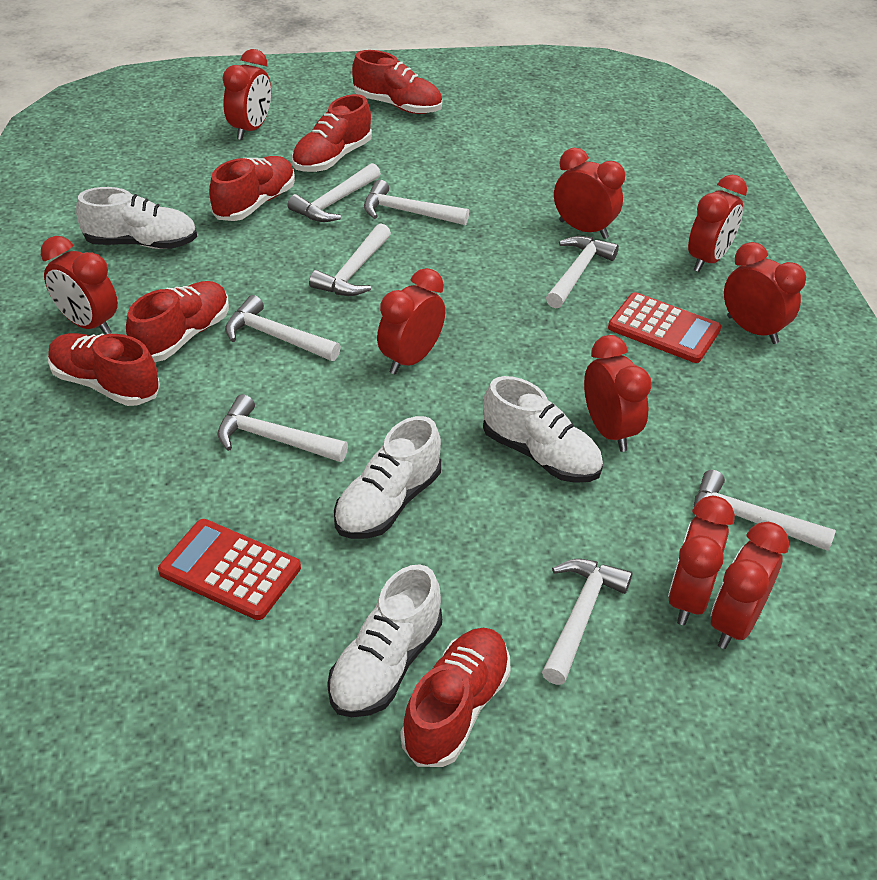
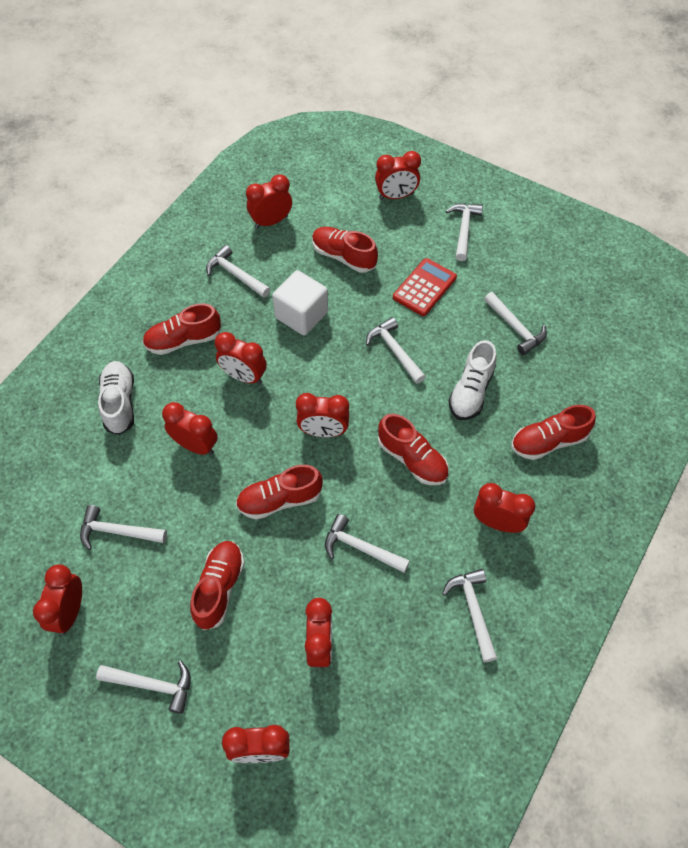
red calculator: 2 -> 1
white cube: 0 -> 1
white shoe: 4 -> 2

